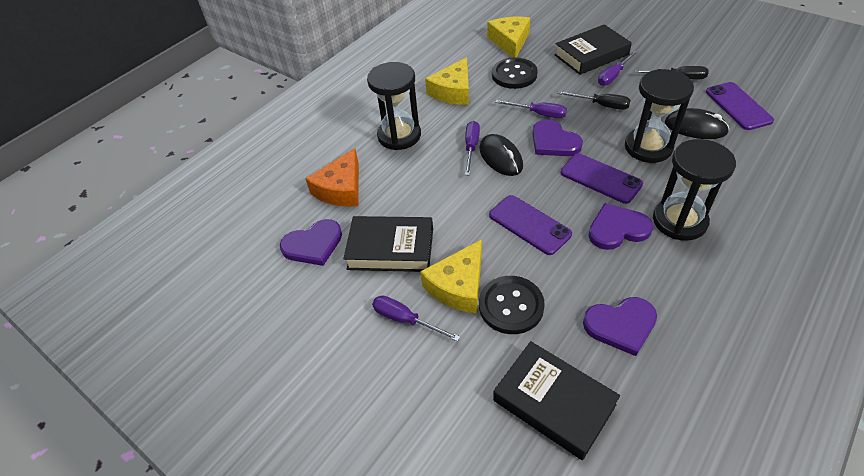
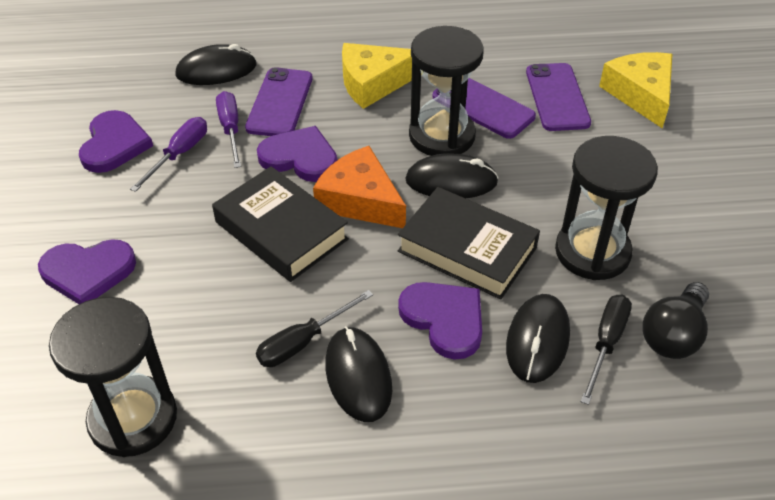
black book: 3 -> 2
black button: 2 -> 0
black light bulb: 0 -> 1
black mouse: 2 -> 4
purple screwdriver: 4 -> 2
yellow cheese: 3 -> 2

